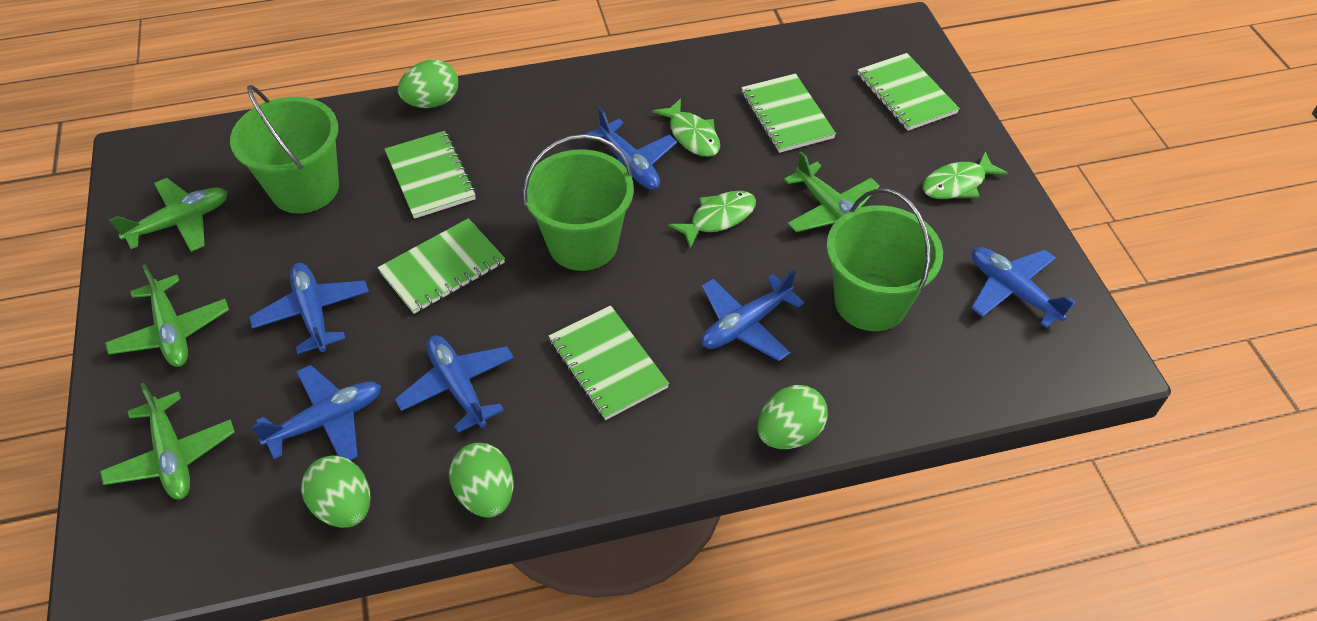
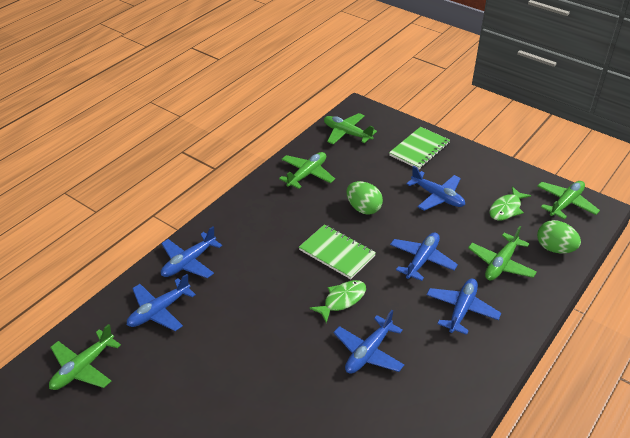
green bucket: 3 -> 0
green egg: 4 -> 2
green fish: 3 -> 2
green notebook: 5 -> 2
green plane: 4 -> 5

